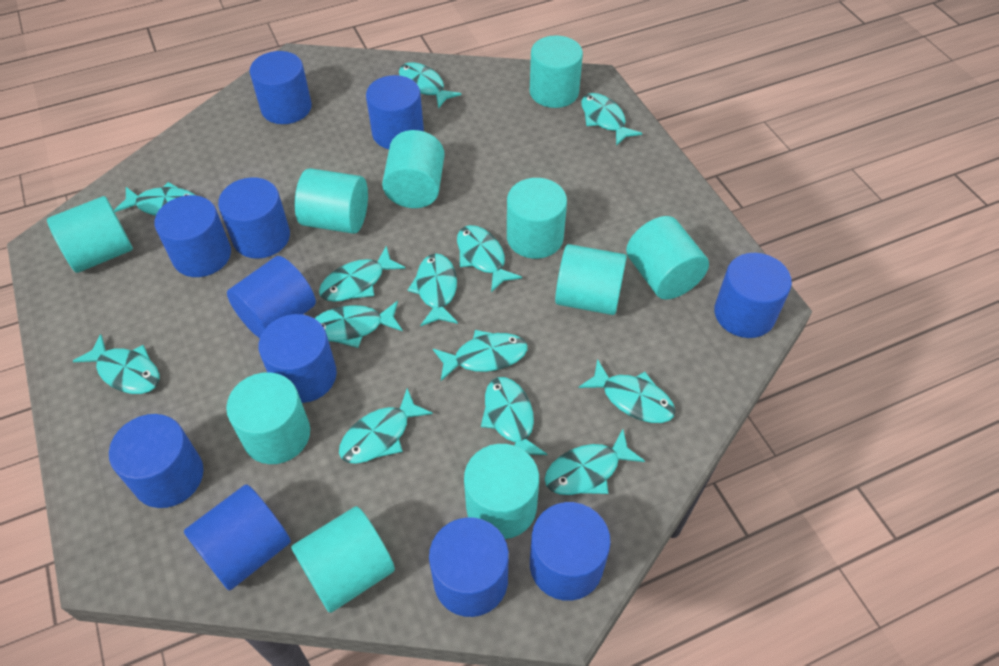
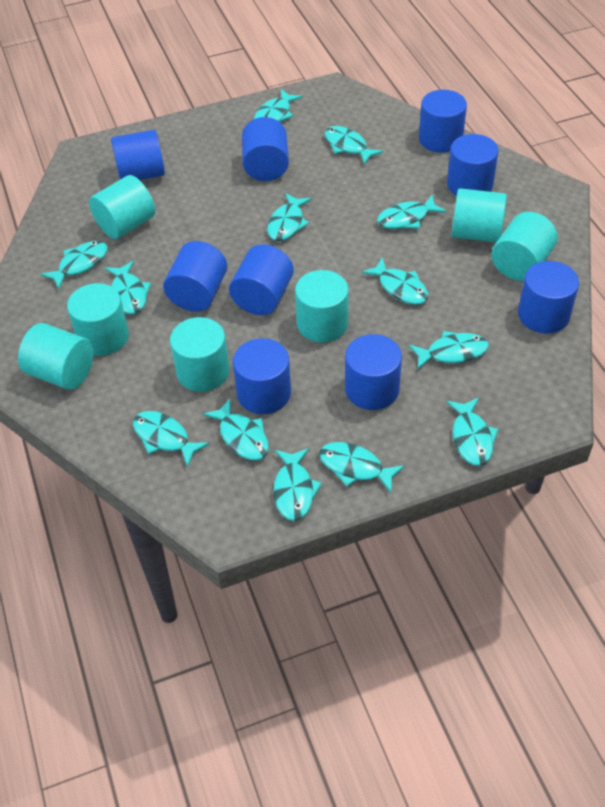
blue cylinder: 11 -> 9
turquoise cylinder: 10 -> 7

